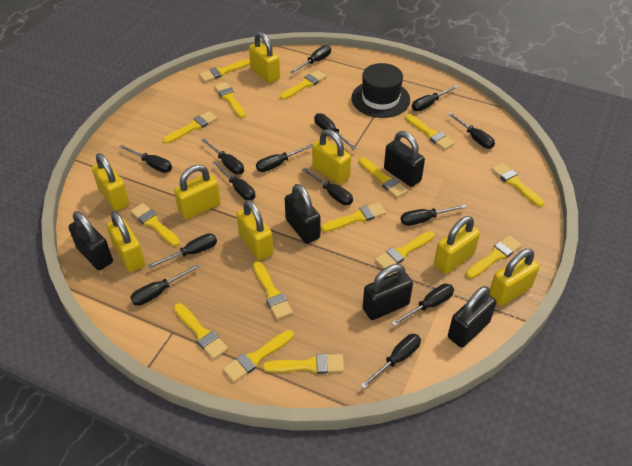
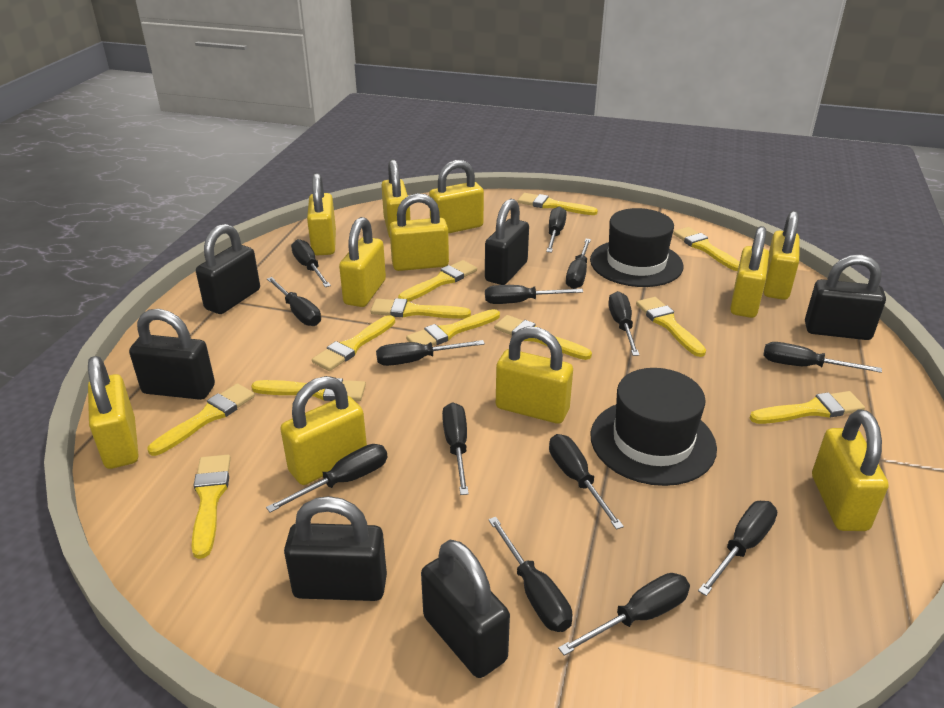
black hat: 1 -> 2
black padlock: 5 -> 6
yellow brush: 15 -> 12
yellow padlock: 8 -> 11

